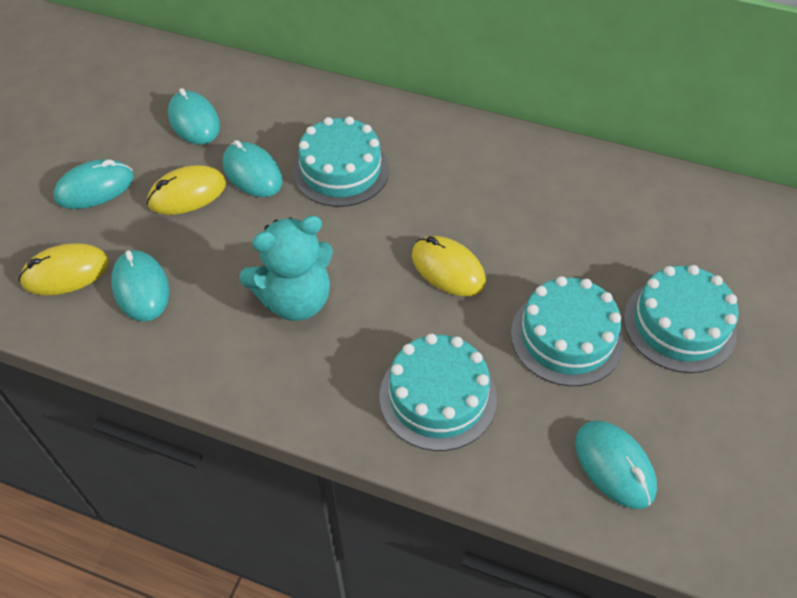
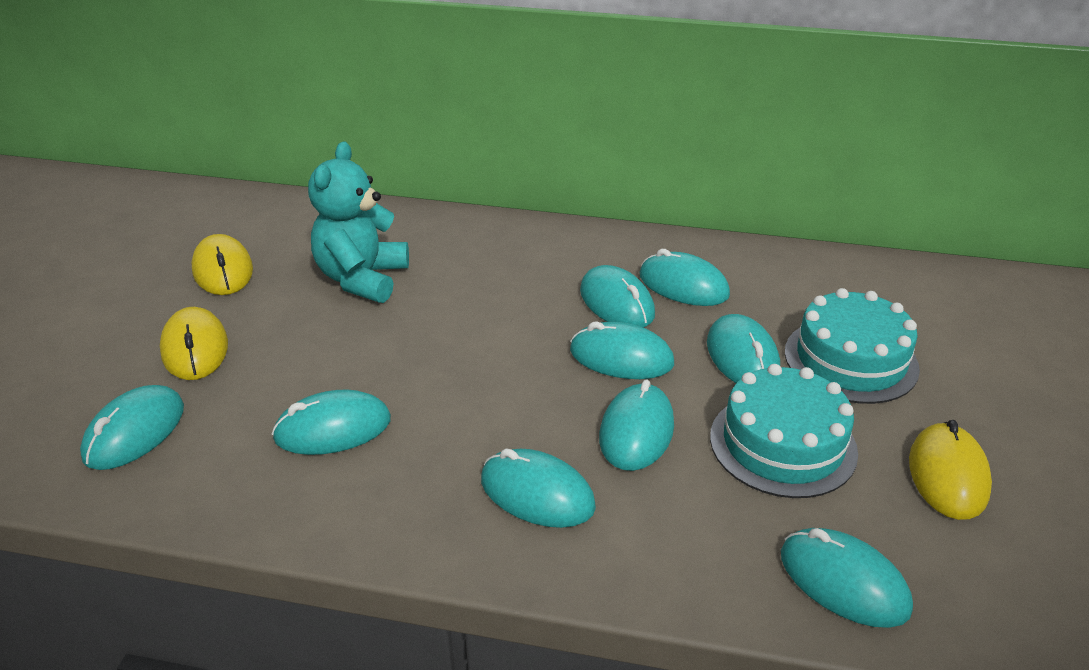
turquoise cake: 4 -> 2
turquoise mouse: 5 -> 9

